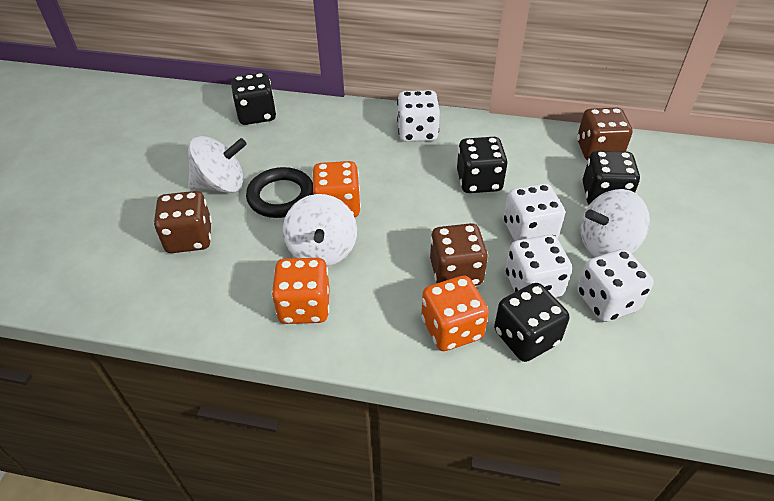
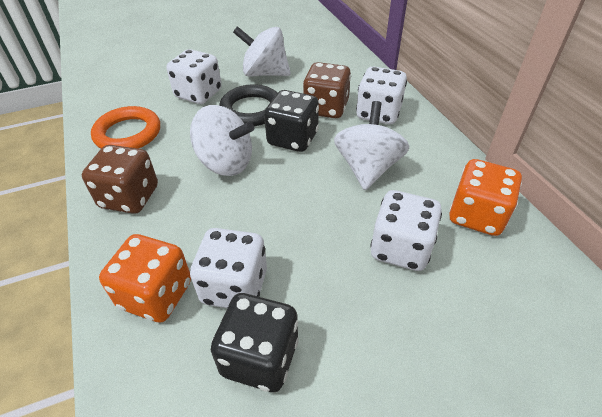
black dice: 4 -> 2
brown dice: 3 -> 2
orange dice: 3 -> 2
orange ring: 0 -> 1

